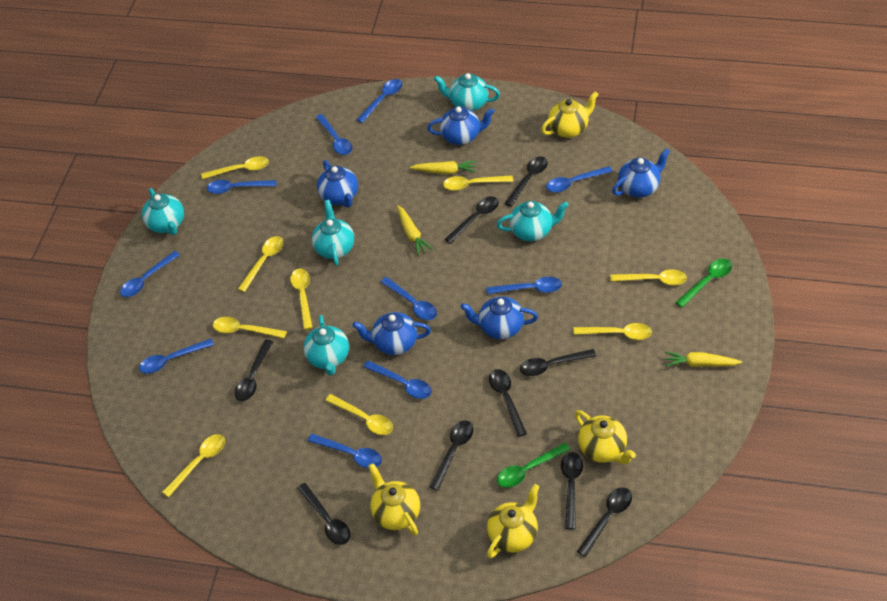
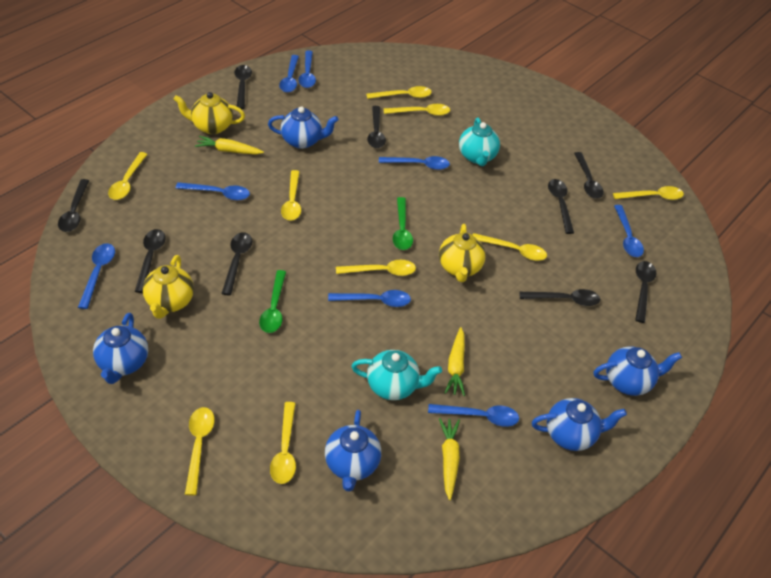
blue spoon: 10 -> 8
turquoise teapot: 5 -> 2
yellow teapot: 4 -> 3

